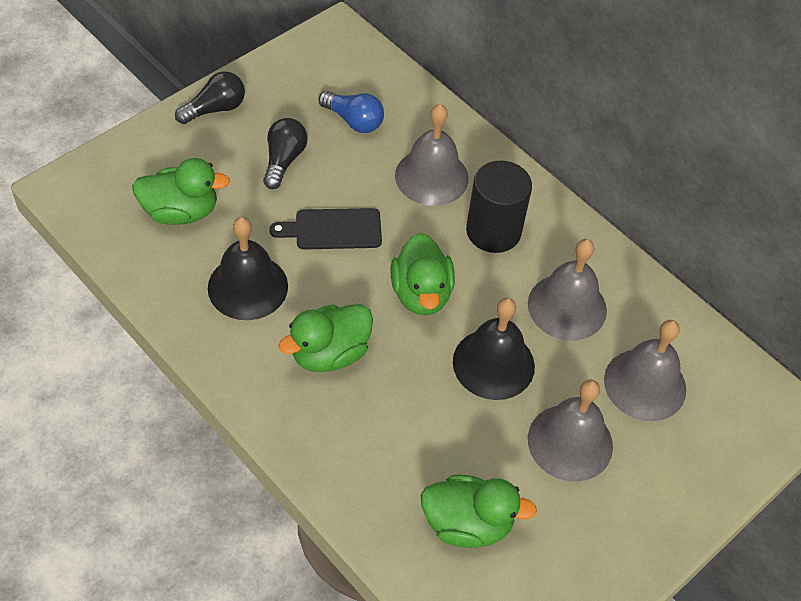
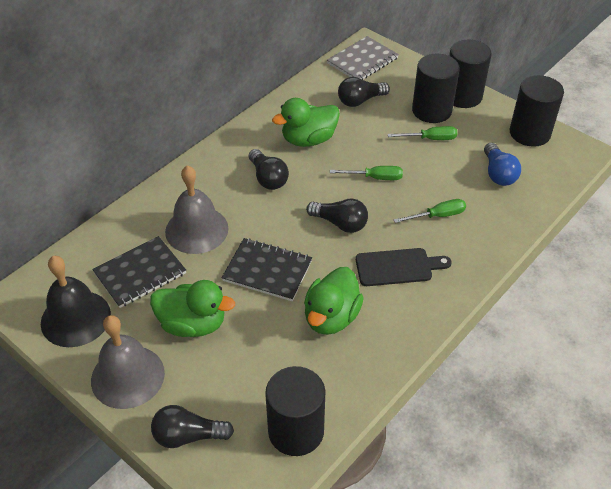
black bell: 2 -> 1
black cylinder: 1 -> 4
black light bulb: 2 -> 4
black notebook: 0 -> 2
green duck: 4 -> 3
green screwdriver: 0 -> 3
grey bell: 4 -> 2
grey notebook: 0 -> 1

